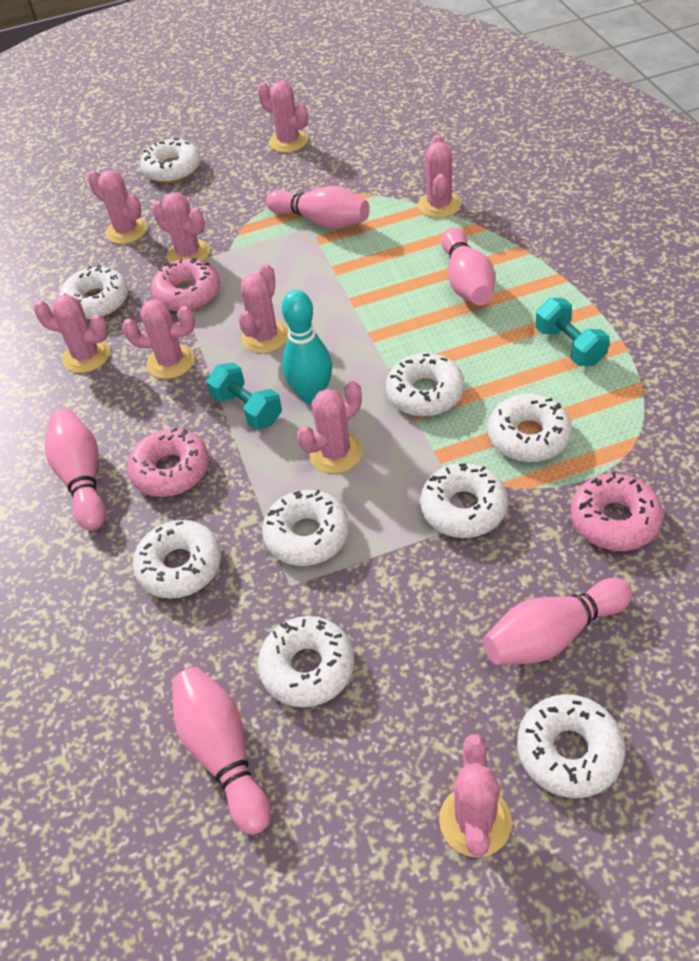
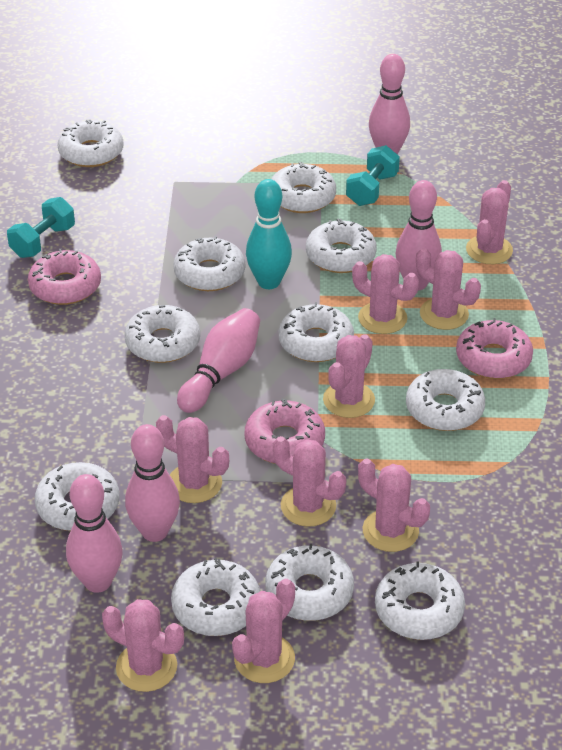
white donut: 9 -> 11

